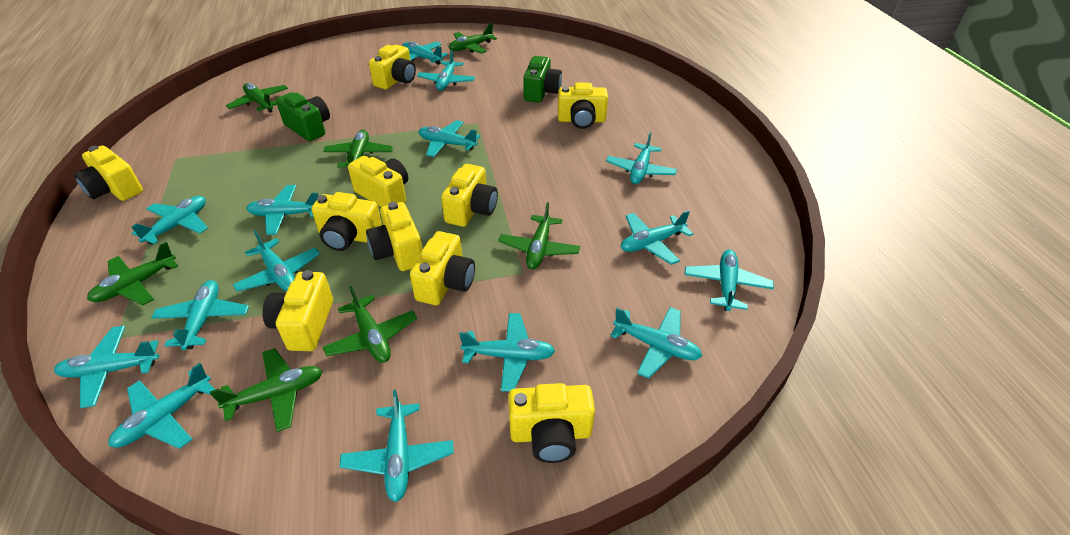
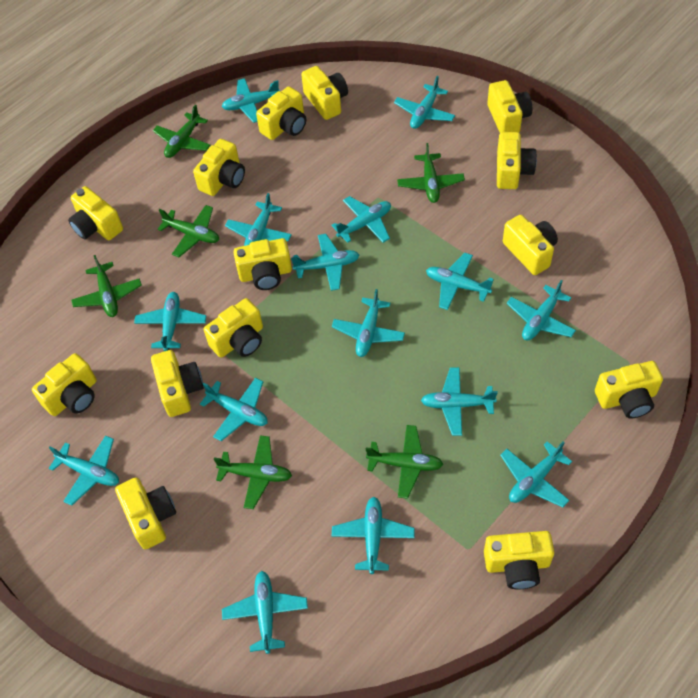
green camera: 2 -> 0
green plane: 7 -> 6
yellow camera: 10 -> 14

